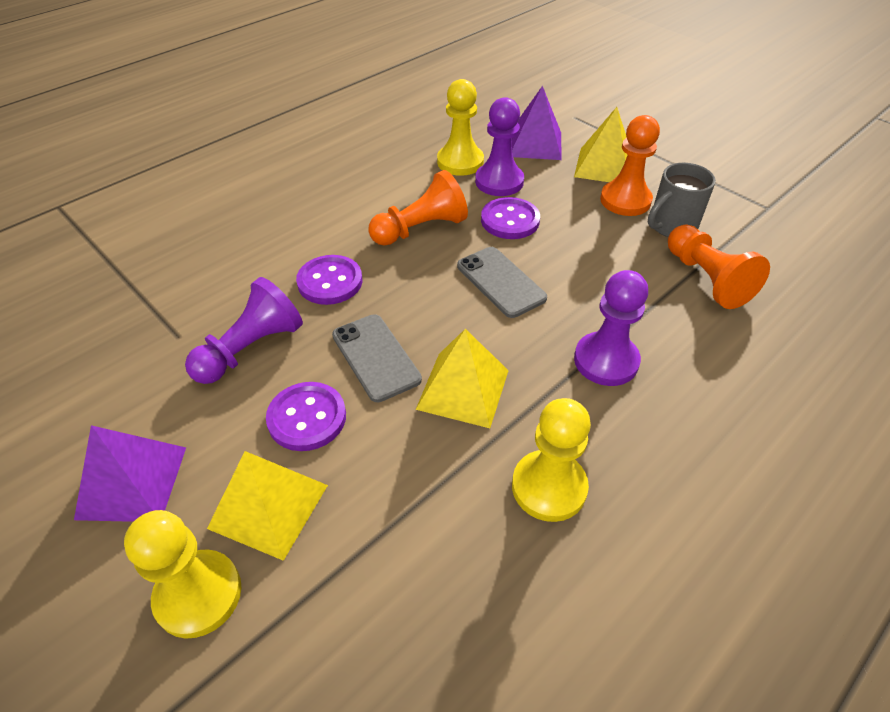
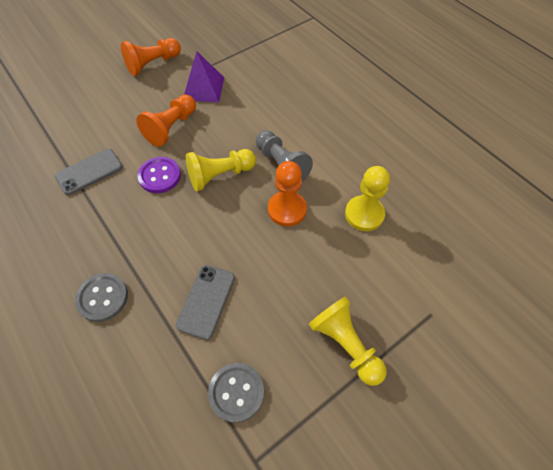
grey button: 0 -> 2
grey mug: 1 -> 0
grey pawn: 0 -> 1
purple button: 3 -> 1
purple pawn: 3 -> 0
purple pyramid: 2 -> 1
yellow pyramid: 3 -> 0

